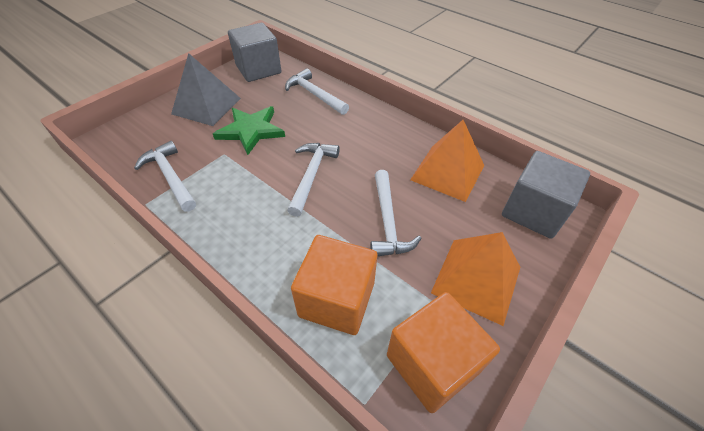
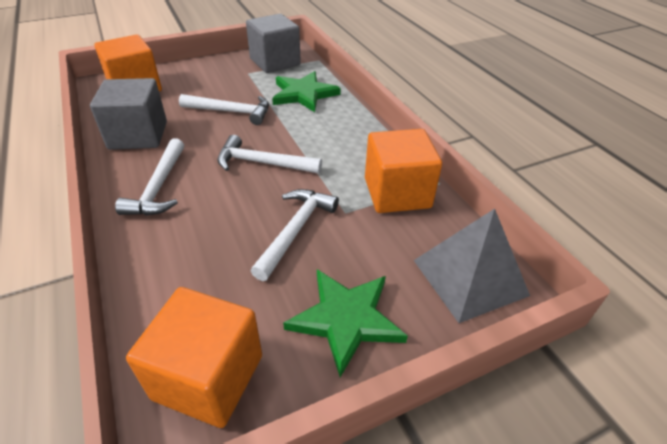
green star: 1 -> 2
orange cube: 2 -> 3
orange pyramid: 2 -> 0

